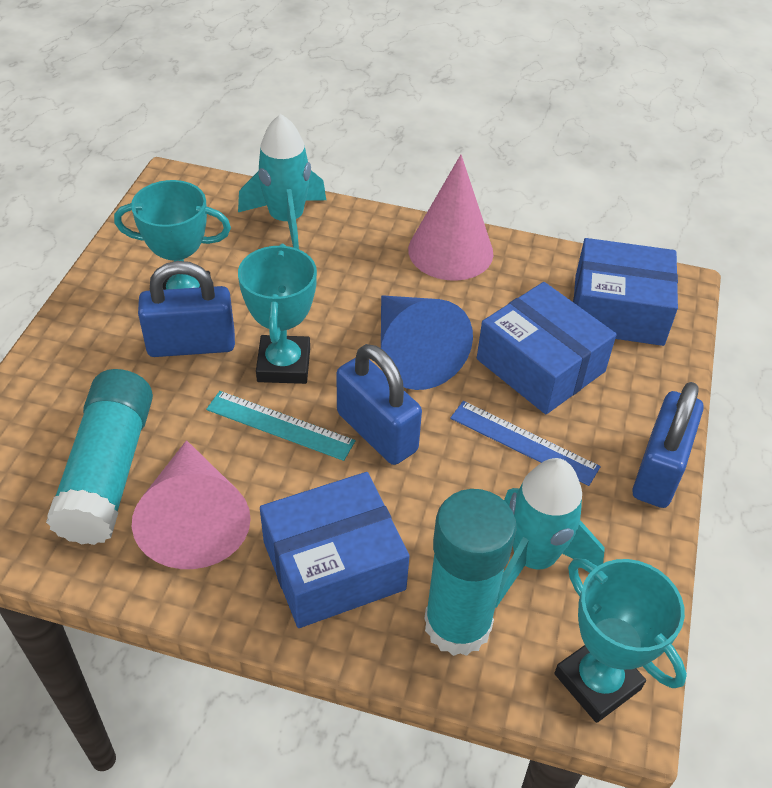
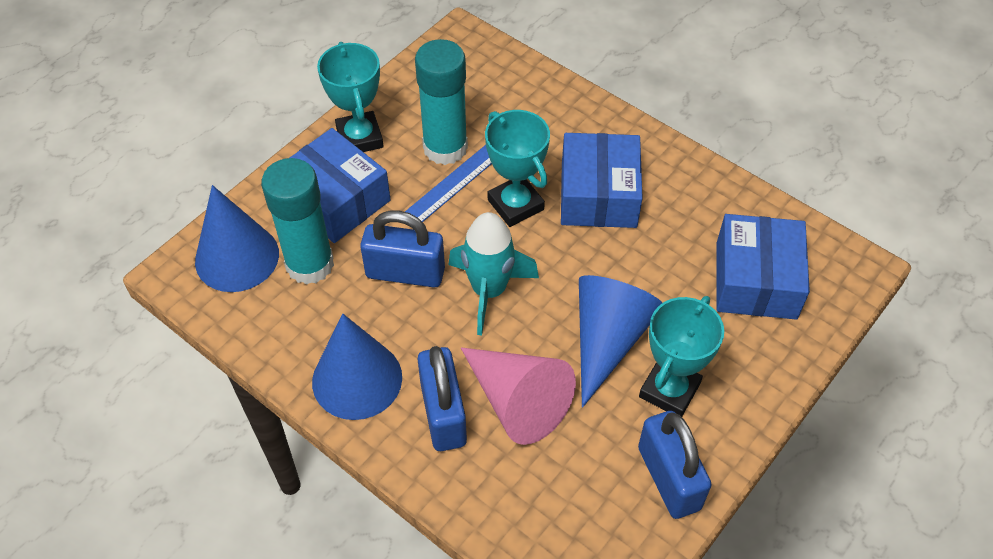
blue cone: 1 -> 3
pink cone: 2 -> 1
turquoise rocket: 2 -> 1
turquoise ruler: 1 -> 0

